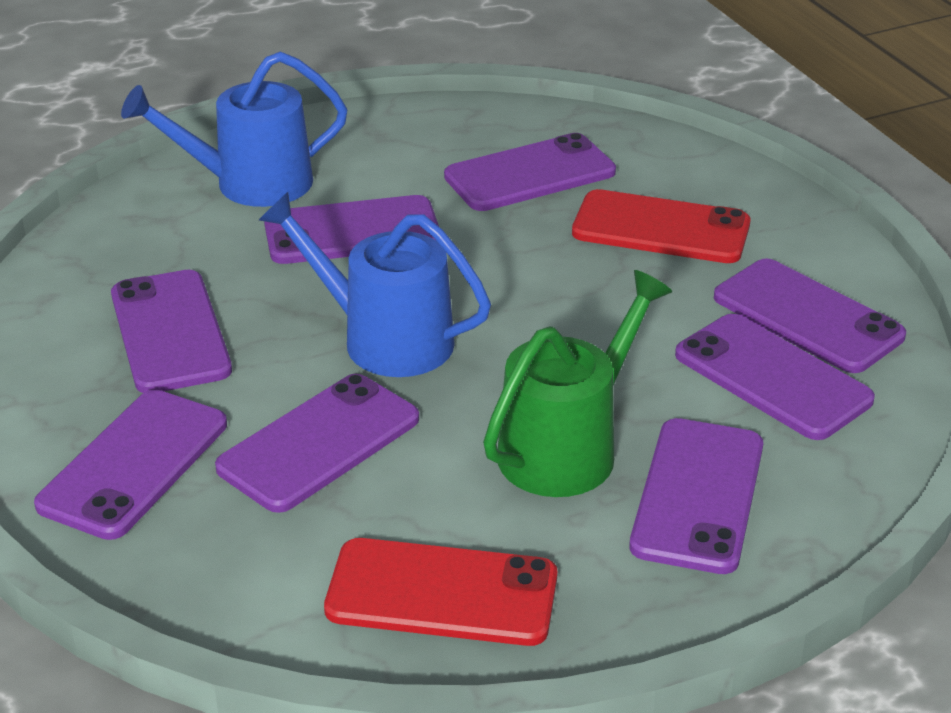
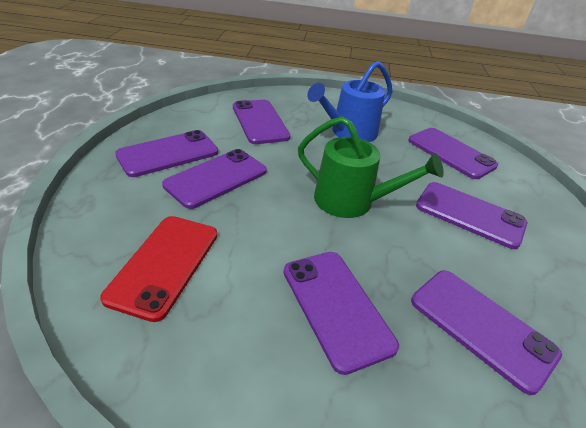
blue watering can: 2 -> 1
purple phone: 8 -> 7
red phone: 2 -> 1

